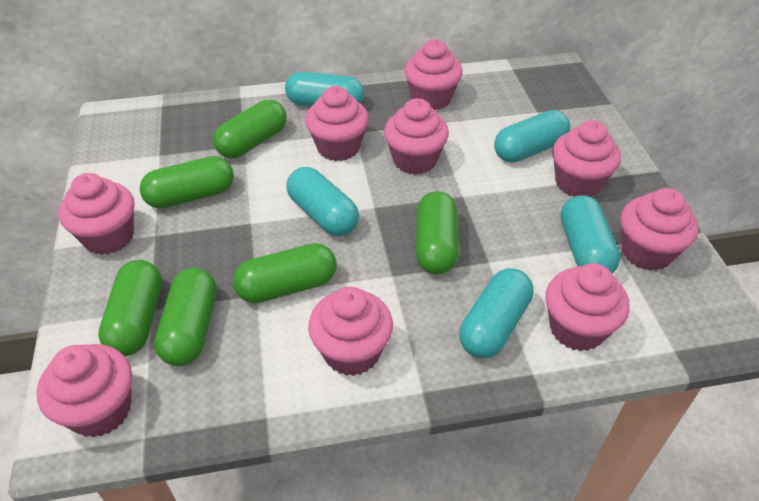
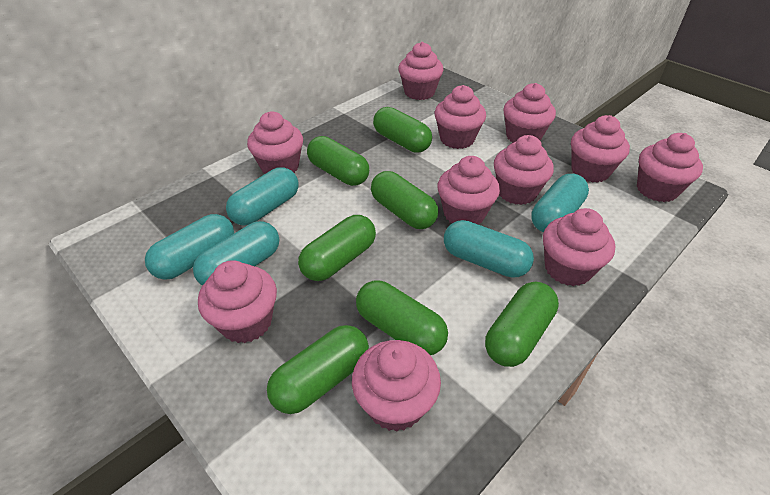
green capsule: 6 -> 7
pink cupcake: 9 -> 11

